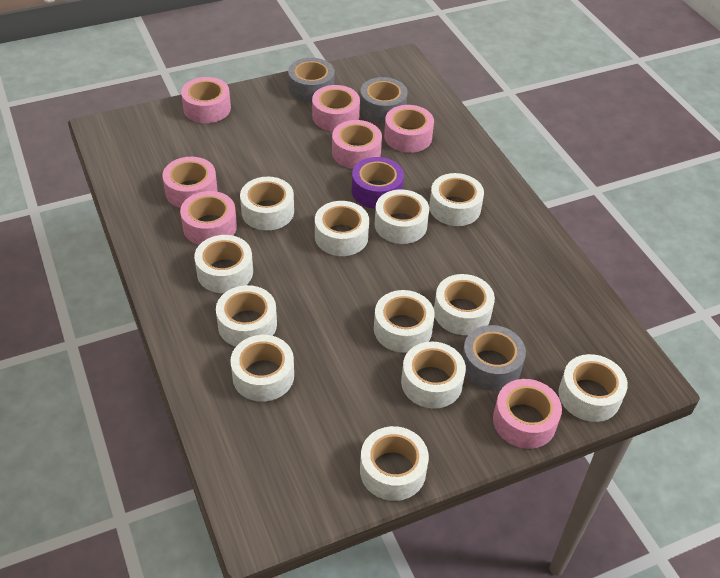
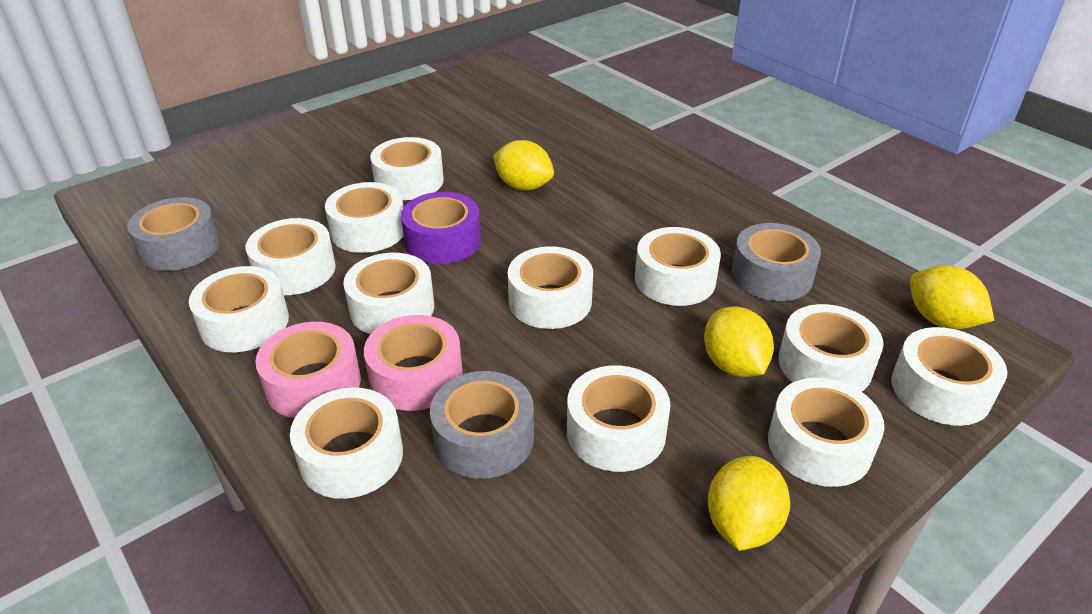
pink tape: 7 -> 2
yellow lemon: 0 -> 4

